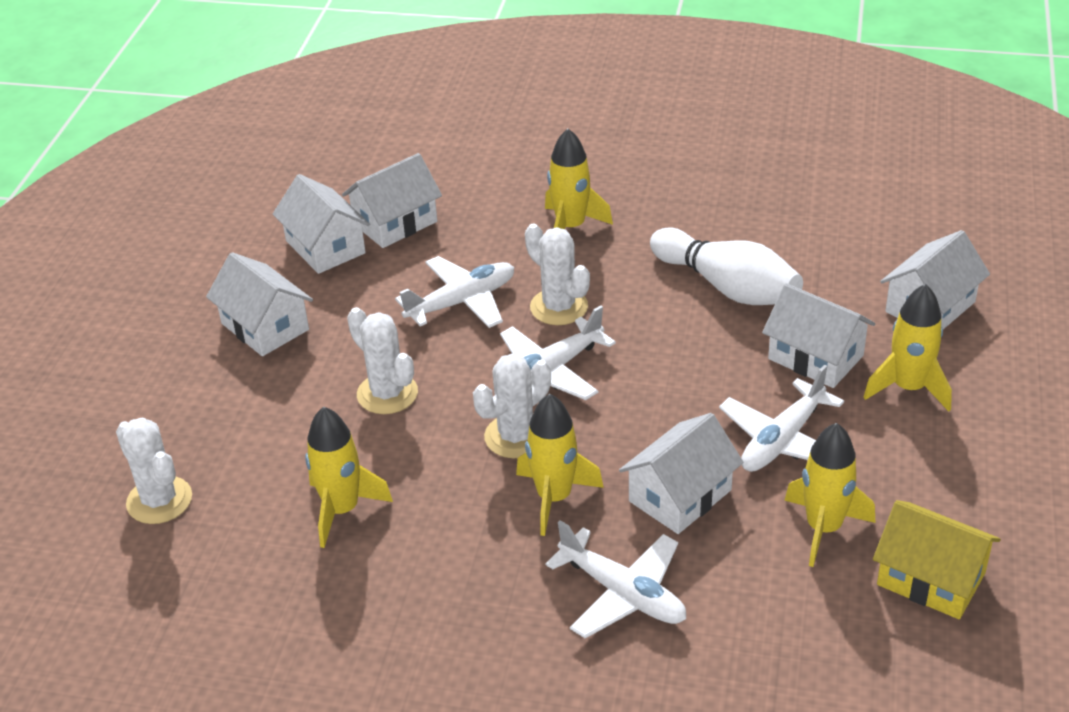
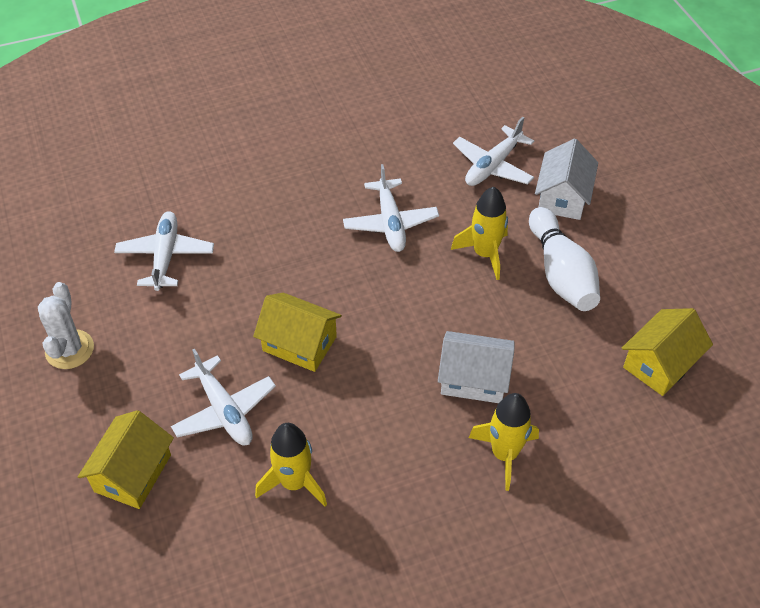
white cactus: 4 -> 1
white house: 6 -> 2
yellow house: 1 -> 3
yellow rocket: 5 -> 3

